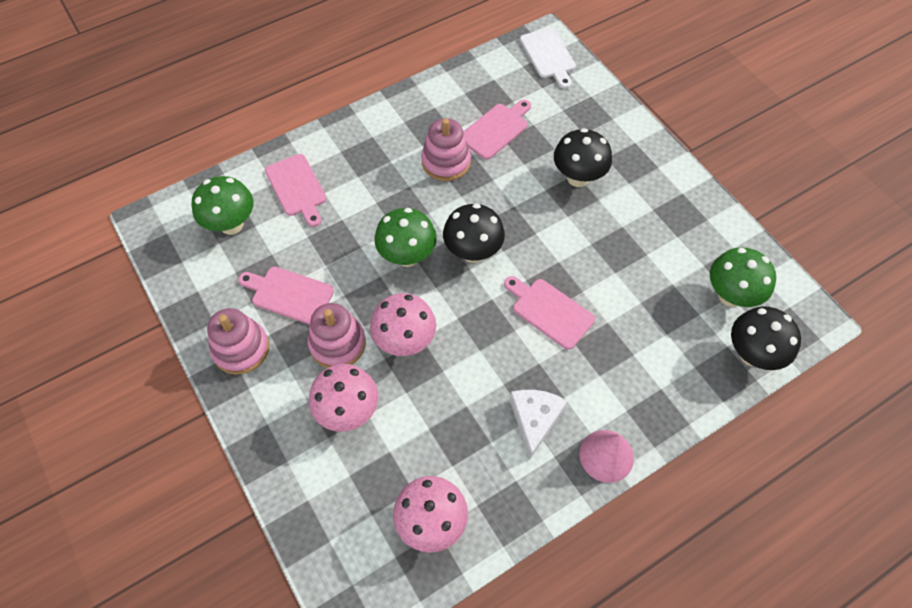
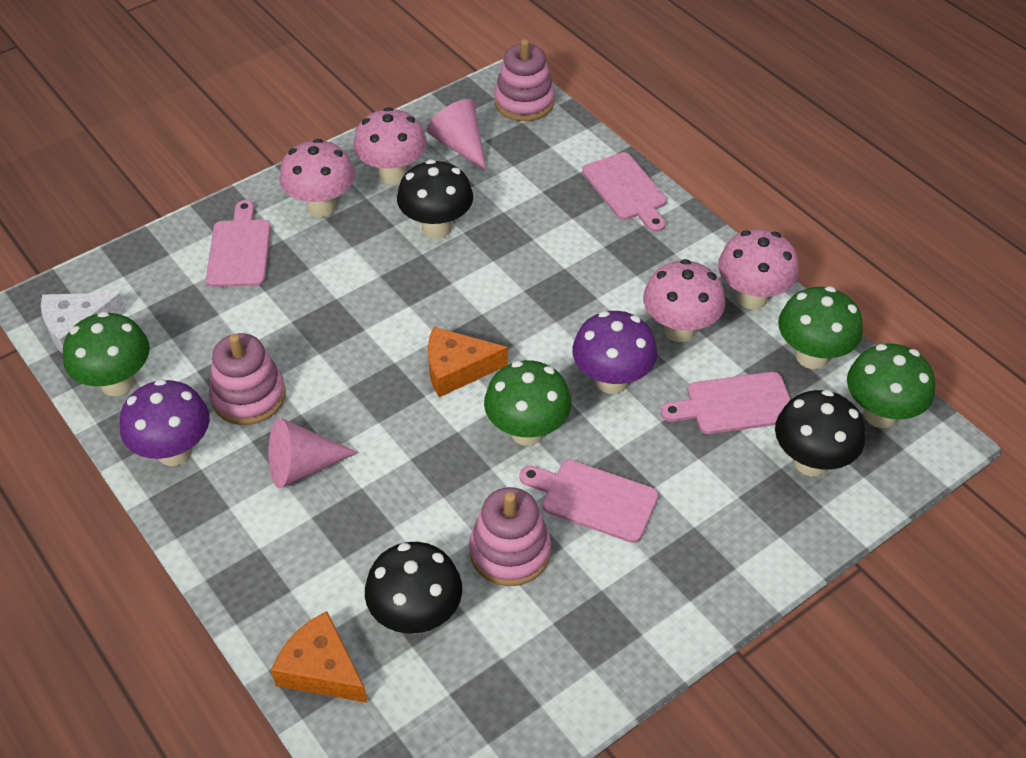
green mushroom: 3 -> 4
orange cheese: 0 -> 2
pink cone: 1 -> 2
pink mushroom: 3 -> 4
purple mushroom: 0 -> 2
white cutting board: 1 -> 0

